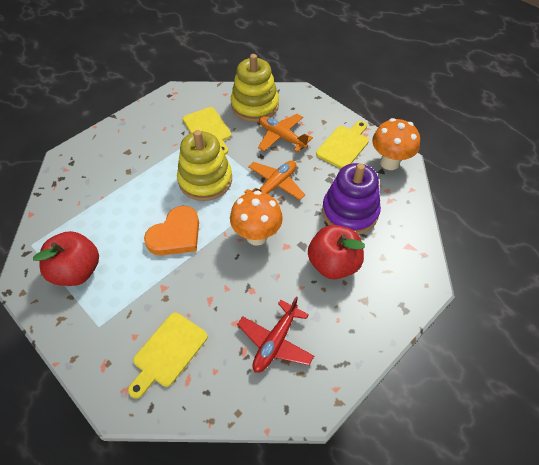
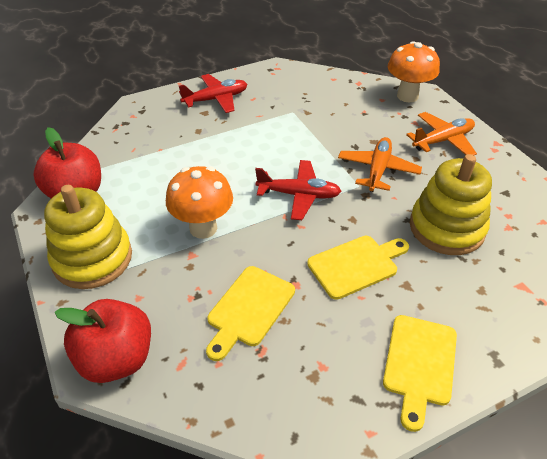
orange heart: 1 -> 0
purple stacking toy: 1 -> 0
red plane: 1 -> 2

